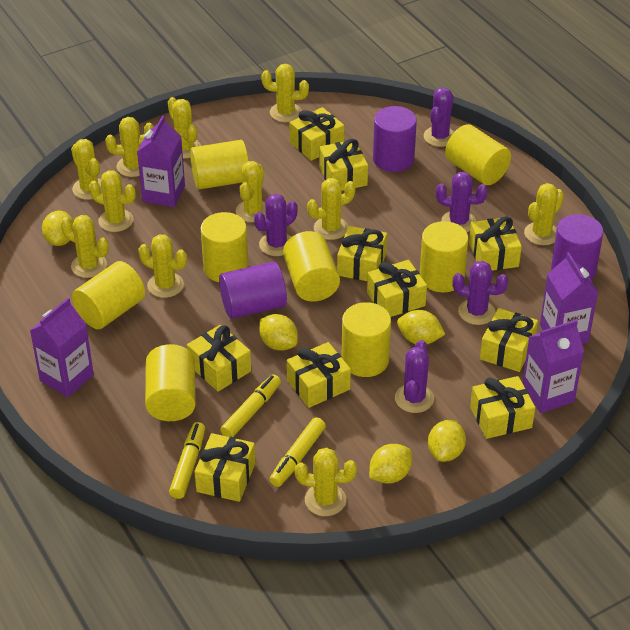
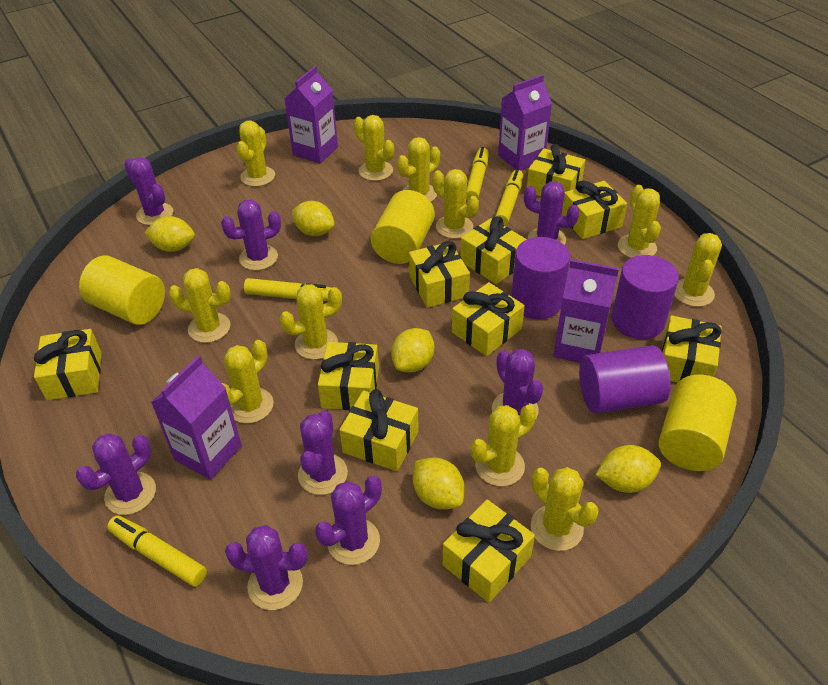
purple cactus: 5 -> 8
yellow cylinder: 8 -> 3
yellow marker: 3 -> 4

